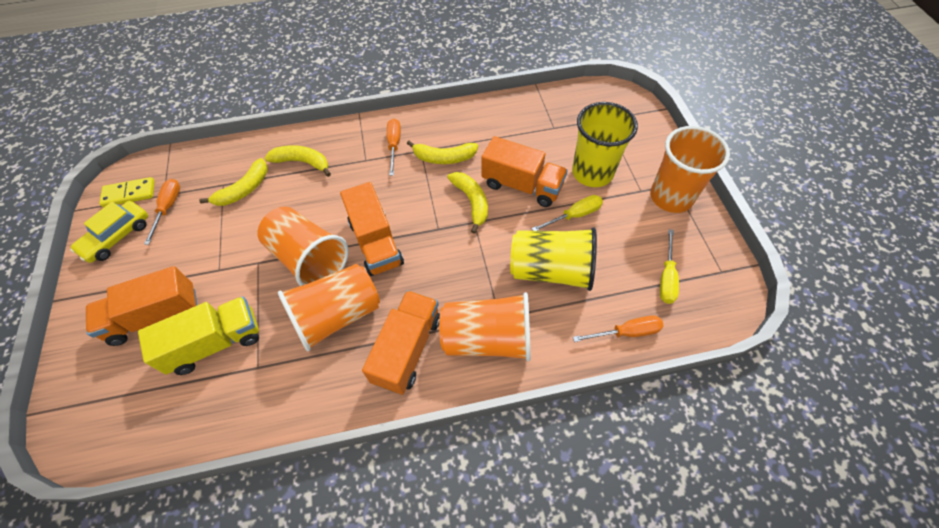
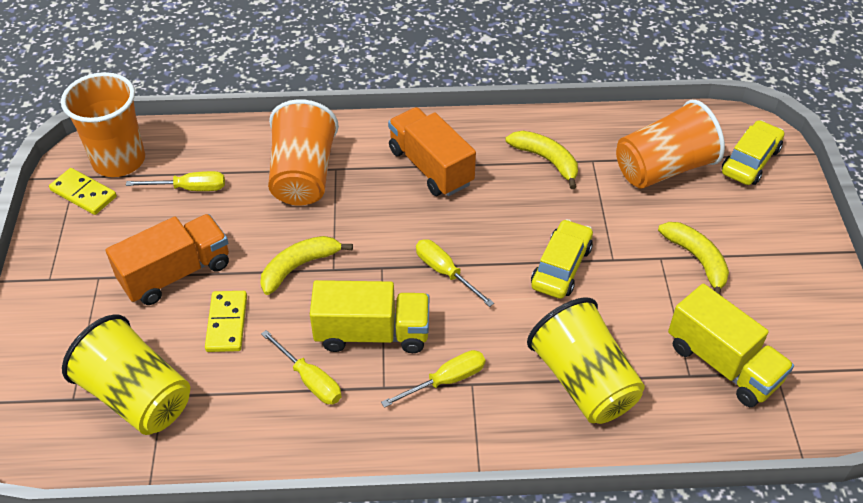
orange cup: 4 -> 3
orange screwdriver: 3 -> 0
orange truck: 4 -> 2
yellow banana: 4 -> 3
yellow car: 1 -> 2
yellow domino: 1 -> 2
yellow screwdriver: 2 -> 4
yellow truck: 1 -> 2

